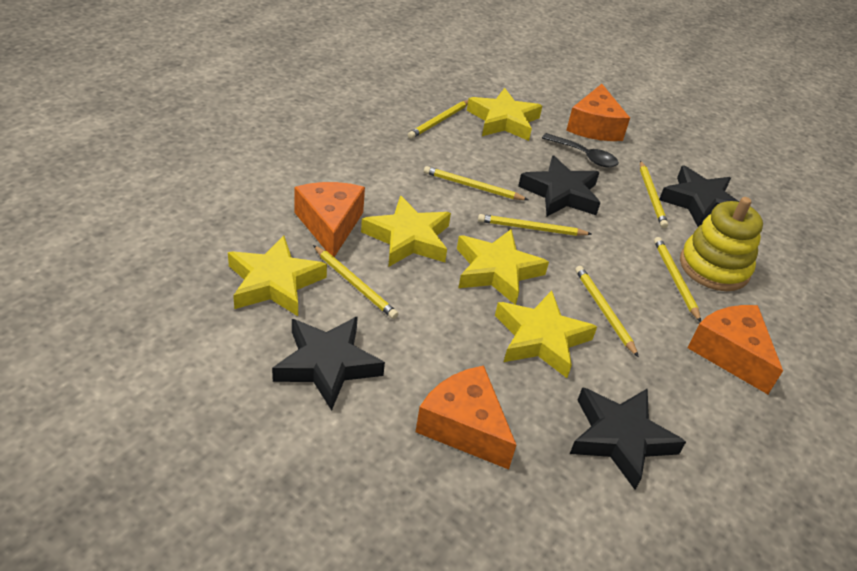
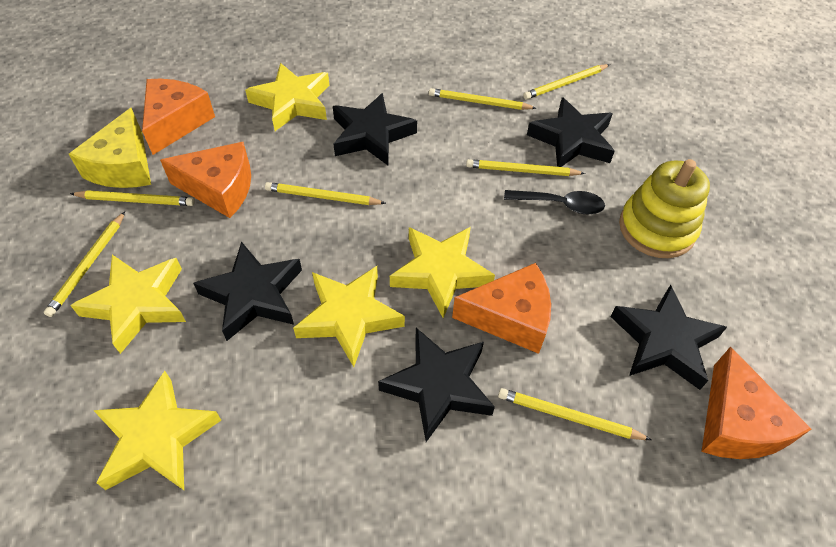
black star: 4 -> 5
yellow cheese: 0 -> 1

